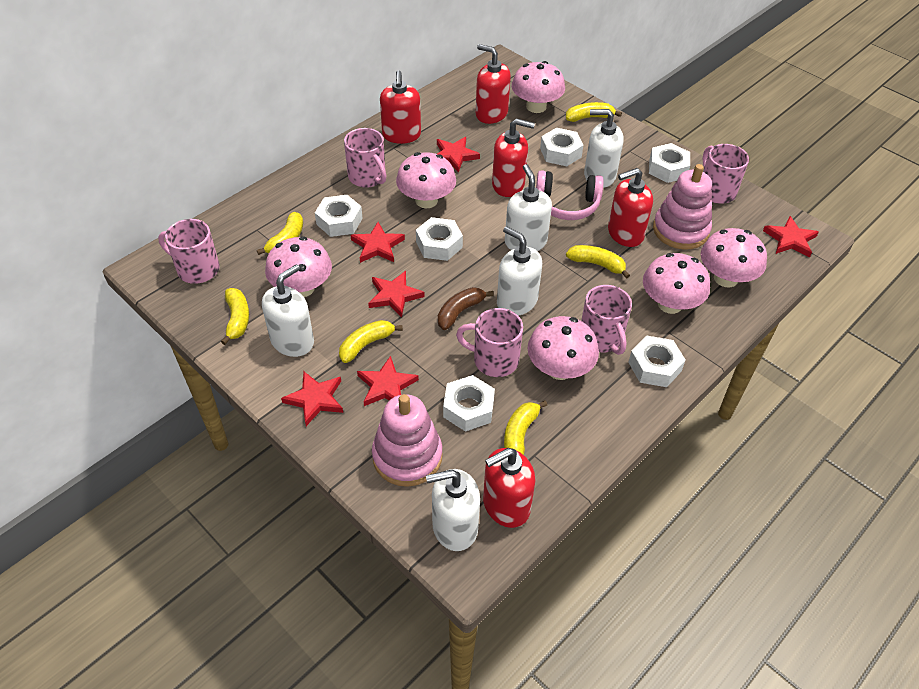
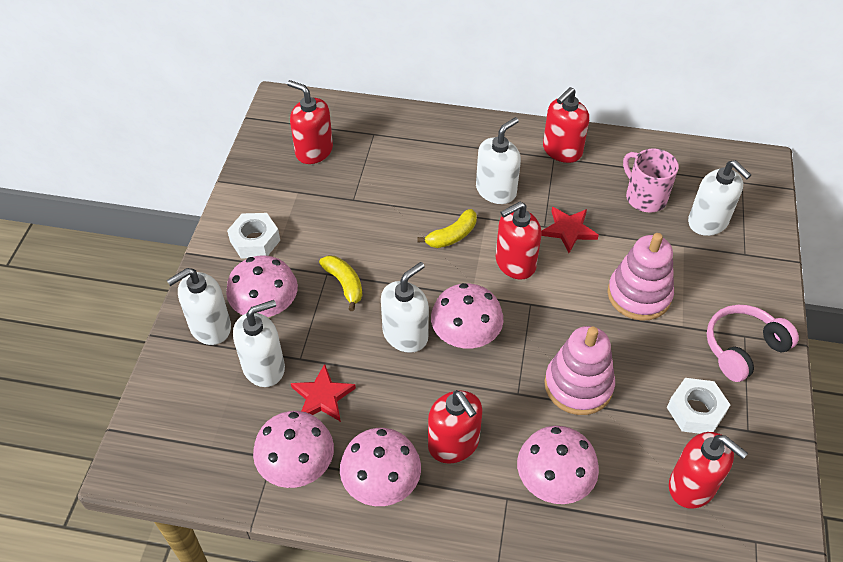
brown banana: 1 -> 0
pink mug: 5 -> 1
pink mushroom: 6 -> 5
red star: 6 -> 2
white nut: 6 -> 2
yellow banana: 6 -> 2

